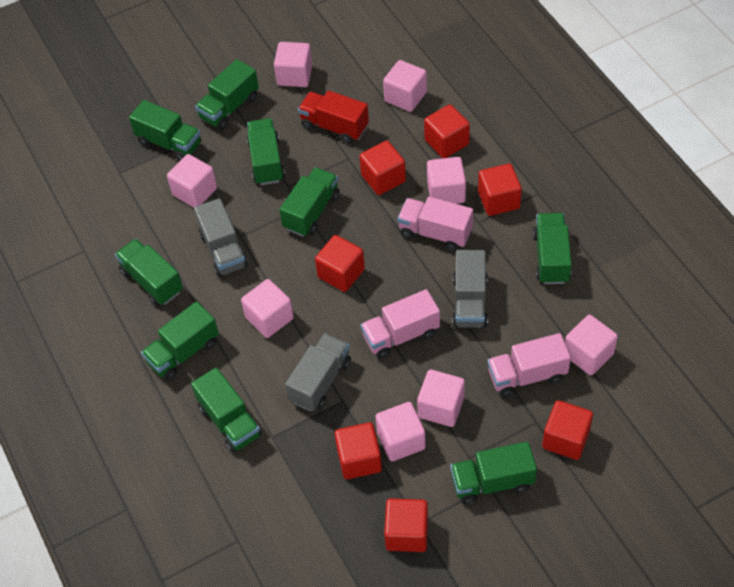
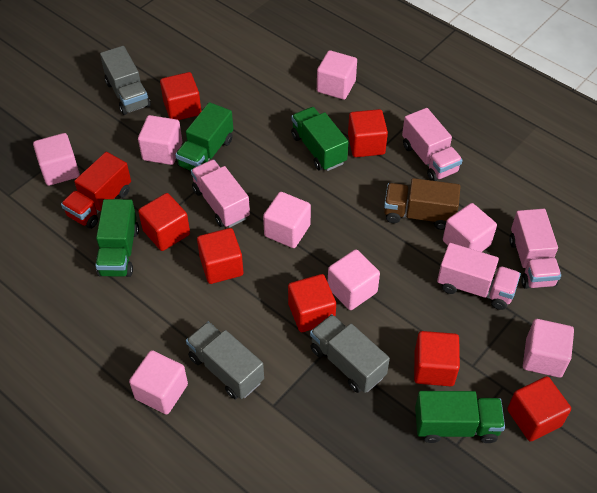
brown truck: 0 -> 1
green truck: 9 -> 4
pink truck: 3 -> 4

